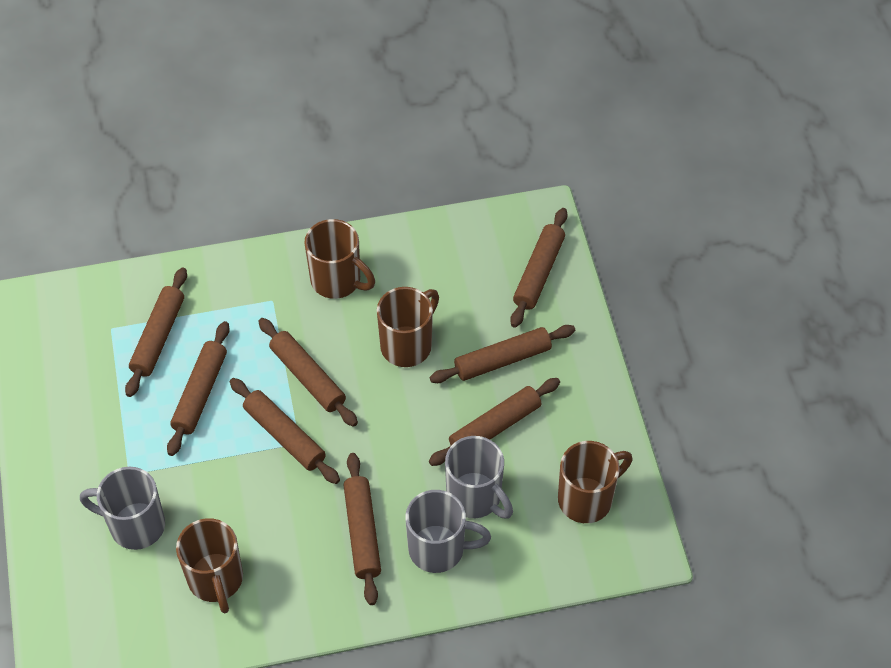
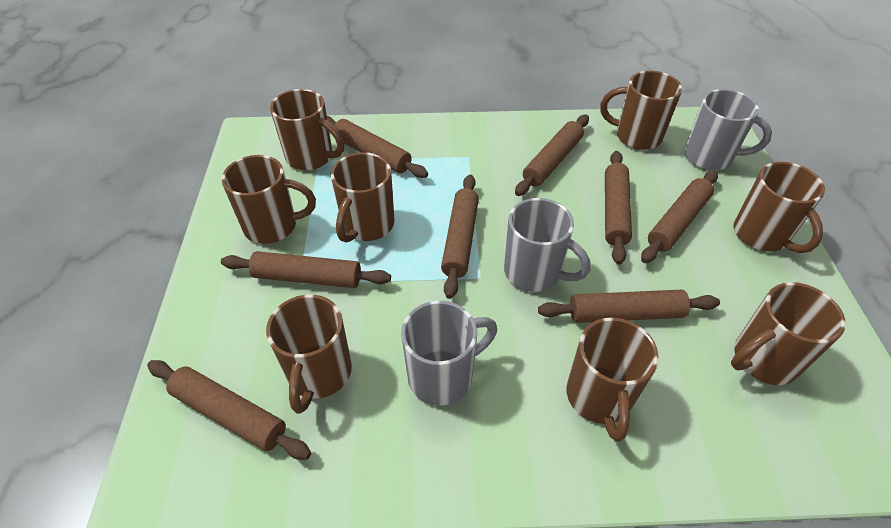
brown mug: 4 -> 8

